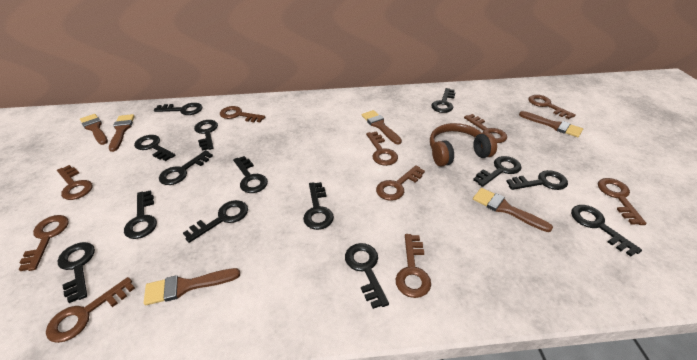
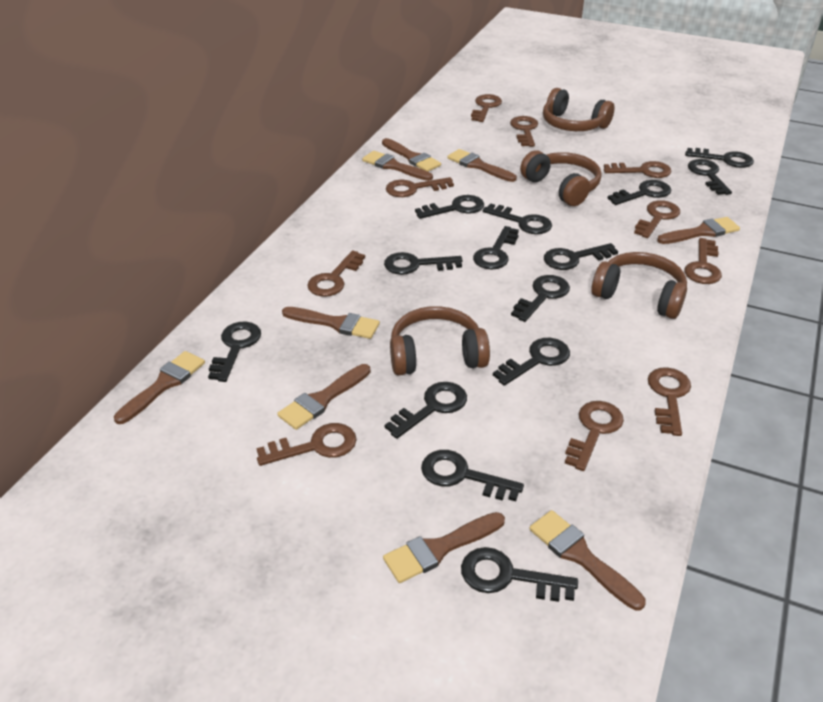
brown brush: 6 -> 9
brown headphones: 1 -> 4

